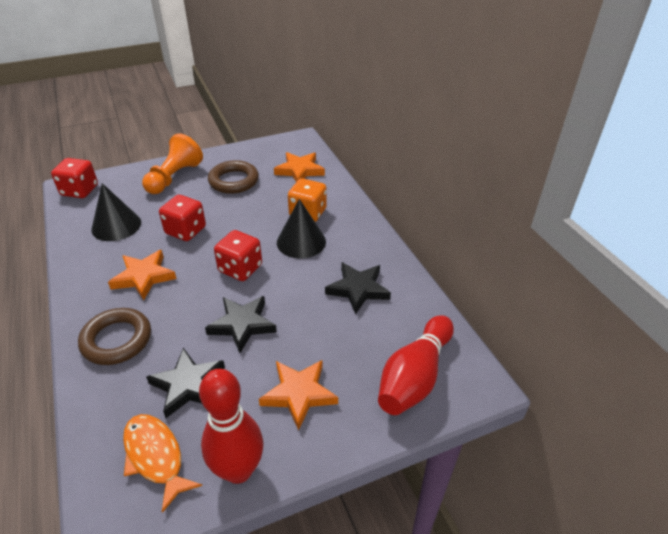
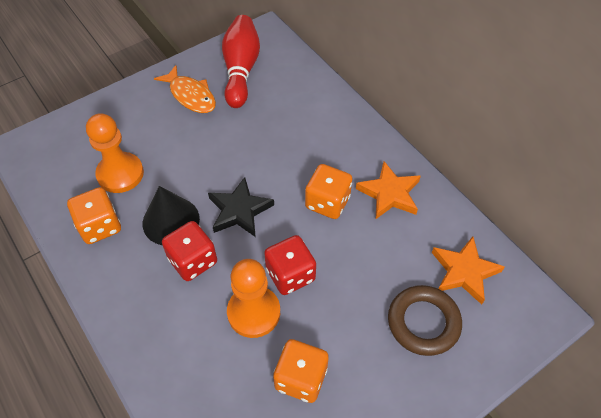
black cone: 2 -> 1
black star: 3 -> 1
brown ring: 2 -> 1
orange dice: 1 -> 3
orange pawn: 1 -> 2
orange star: 3 -> 2
red bowling pin: 2 -> 1
red dice: 3 -> 2

